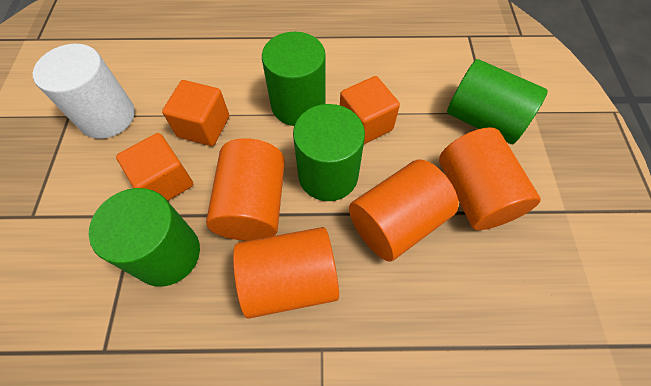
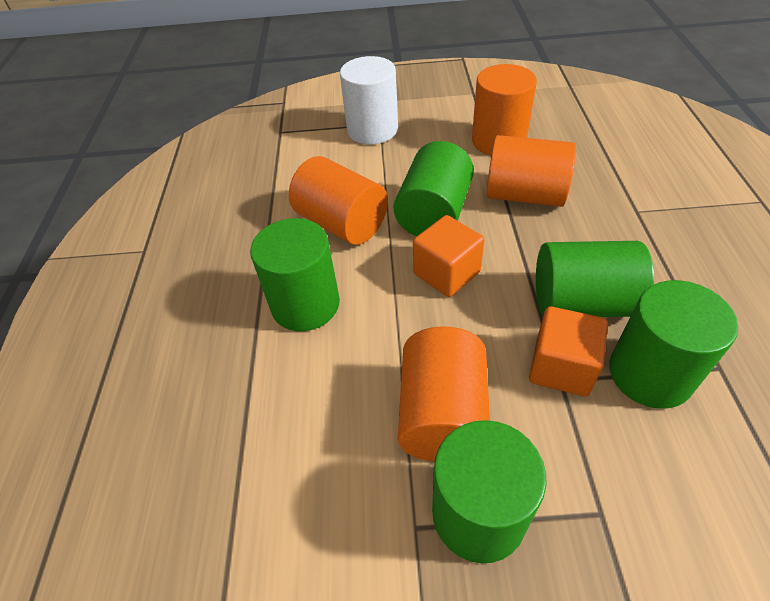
green cylinder: 4 -> 5
orange cube: 3 -> 2

